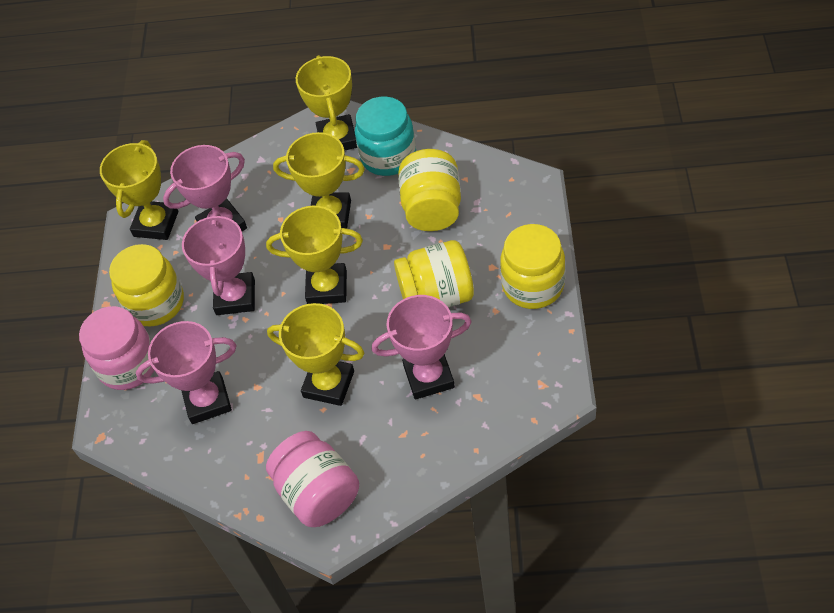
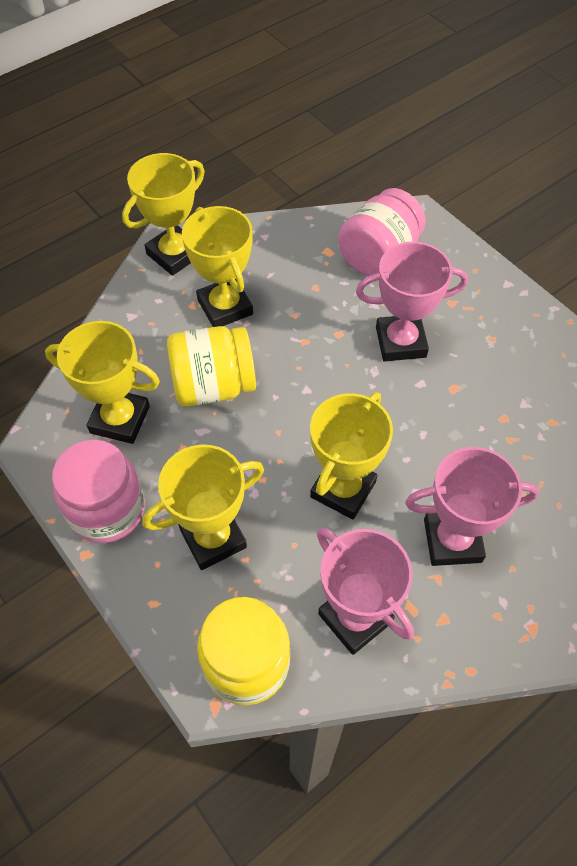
pink trophy: 4 -> 3
turquoise jar: 1 -> 0
yellow jar: 4 -> 2

